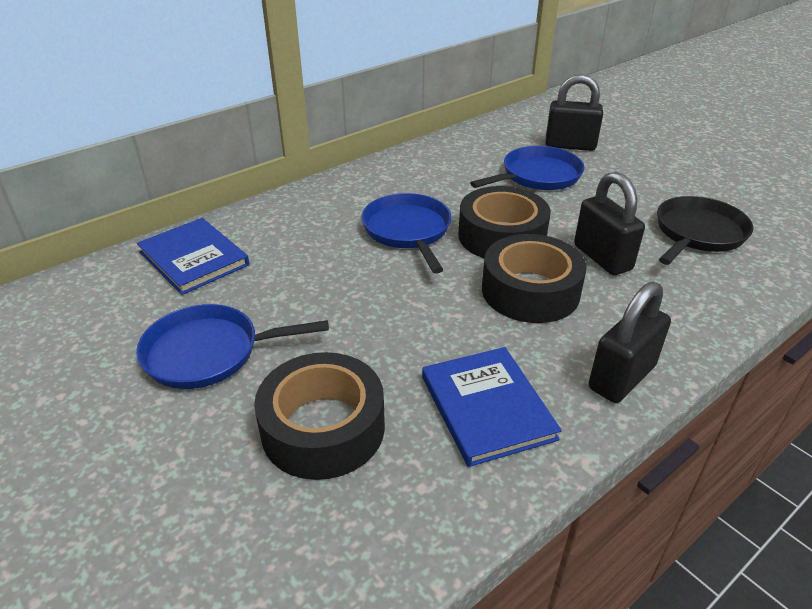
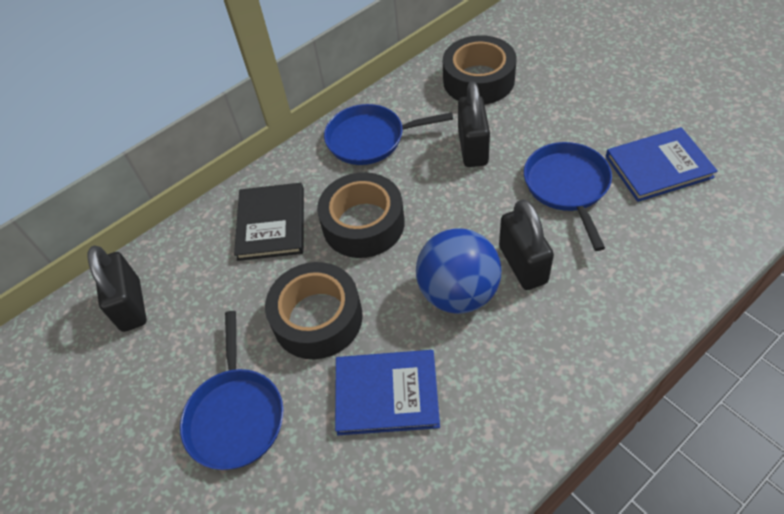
black book: 0 -> 1
black pan: 1 -> 0
blue ball: 0 -> 1

